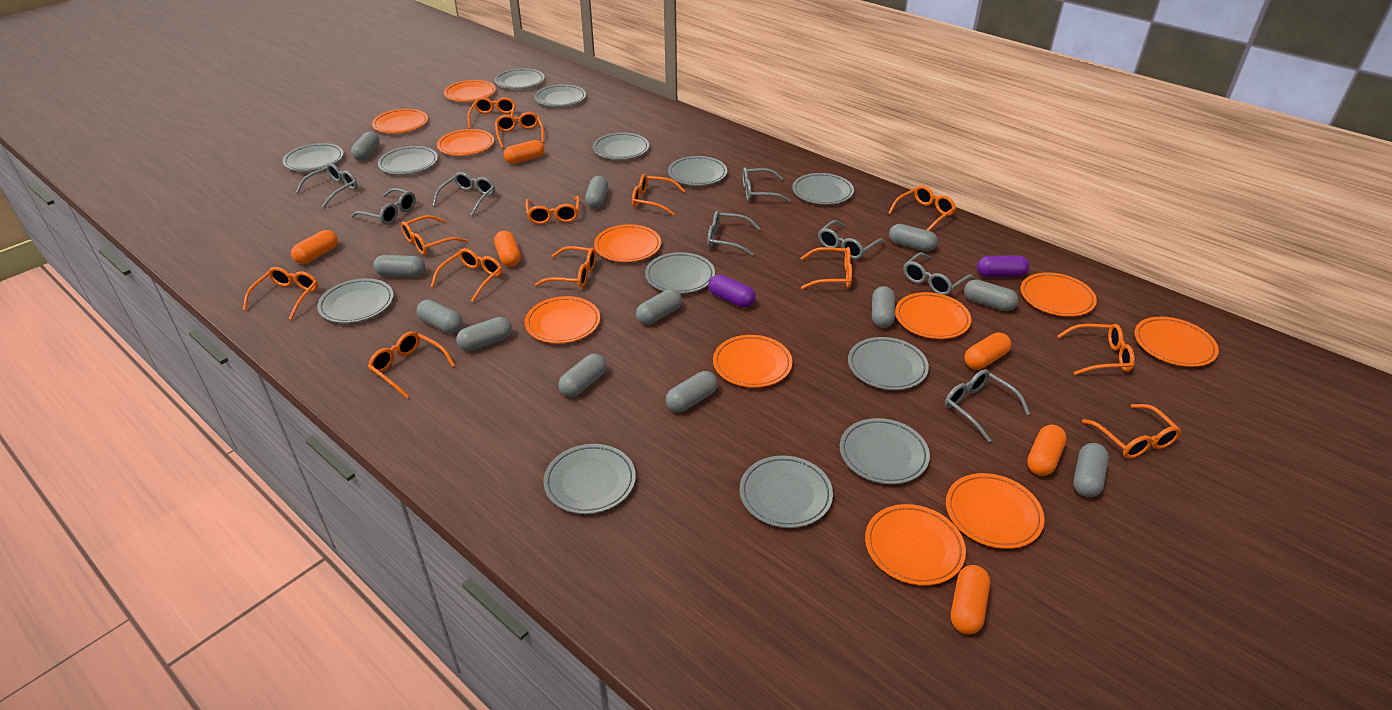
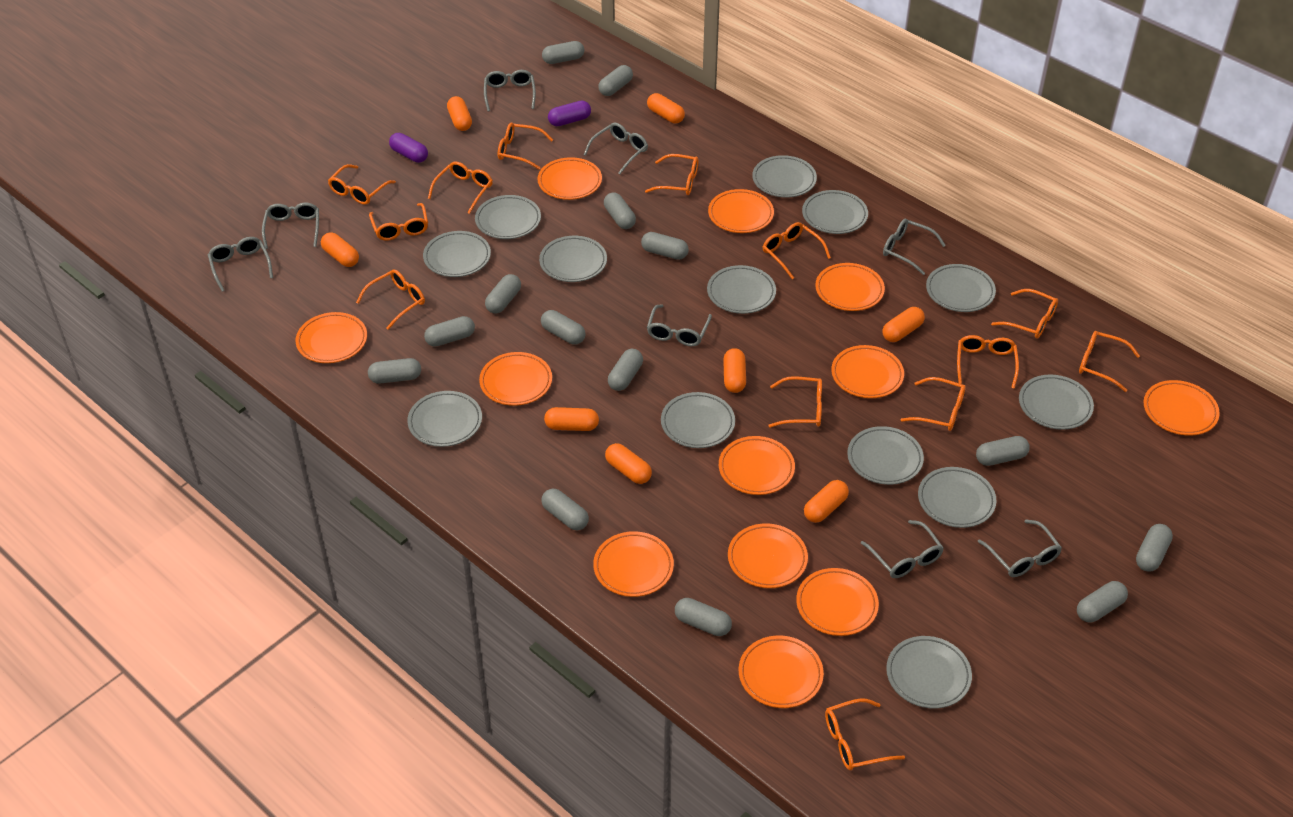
grey capsule: 12 -> 14
orange capsule: 6 -> 8
orange plate: 11 -> 12

